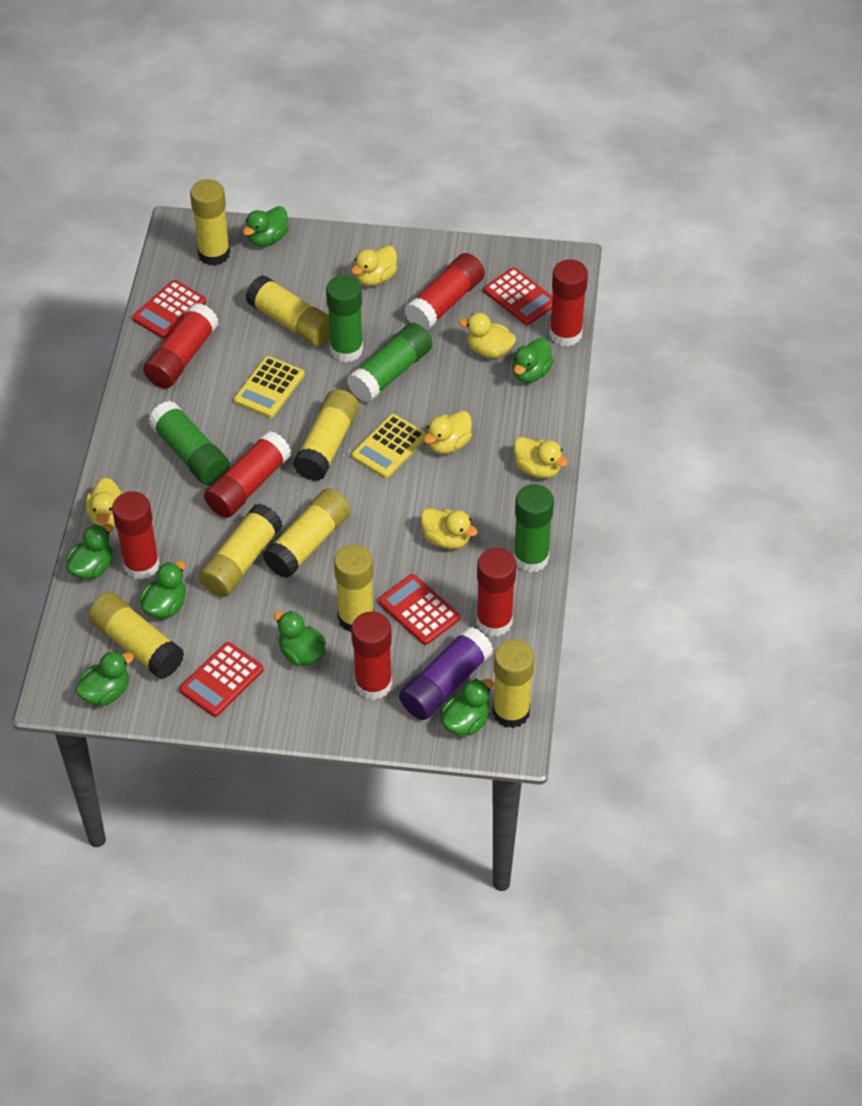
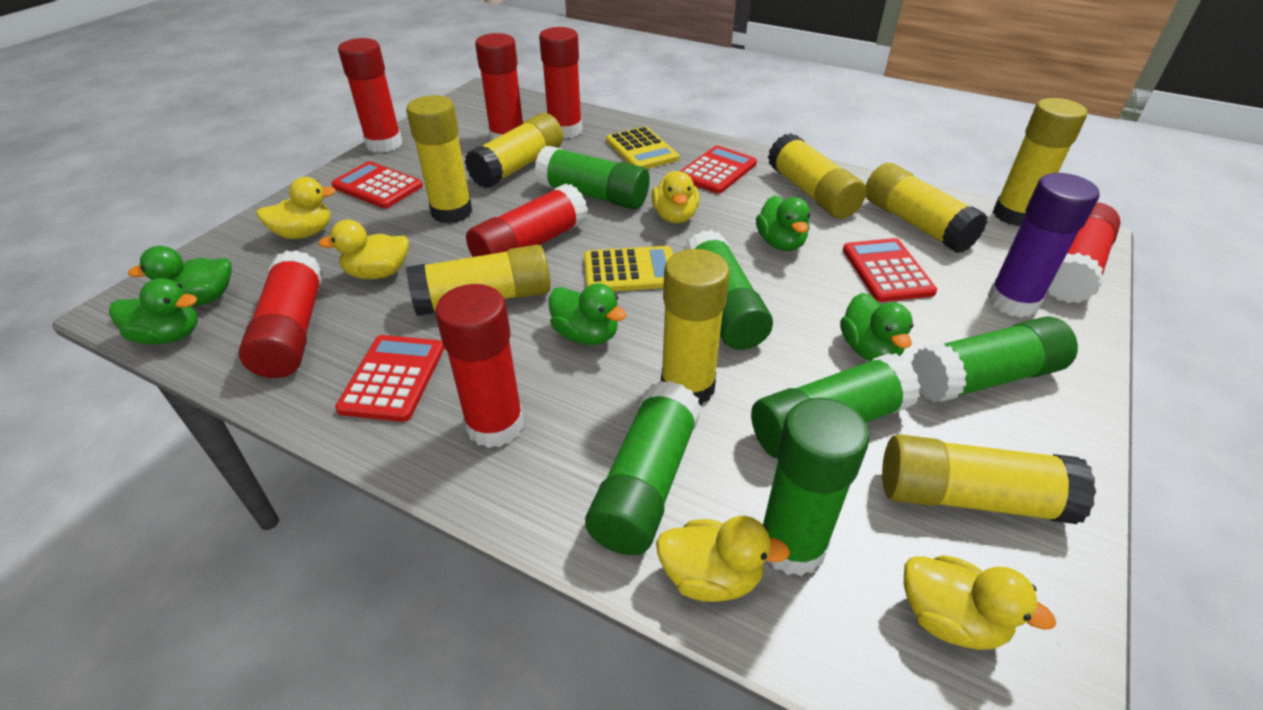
green duck: 7 -> 5
green glue stick: 4 -> 6
yellow duck: 6 -> 5

